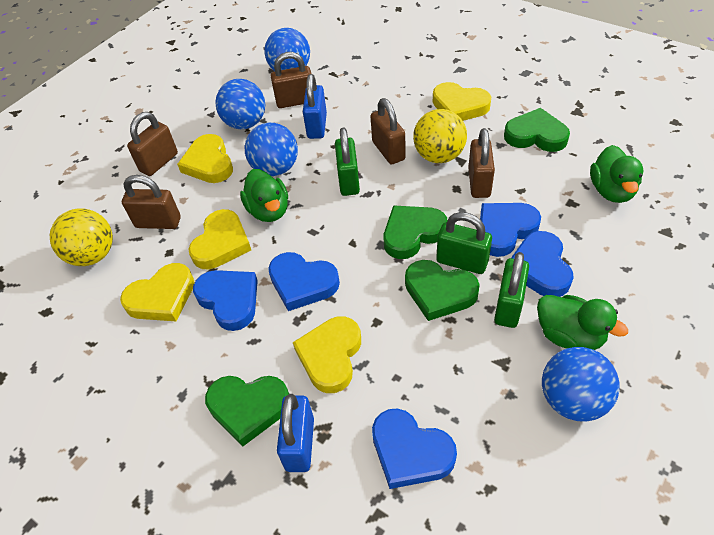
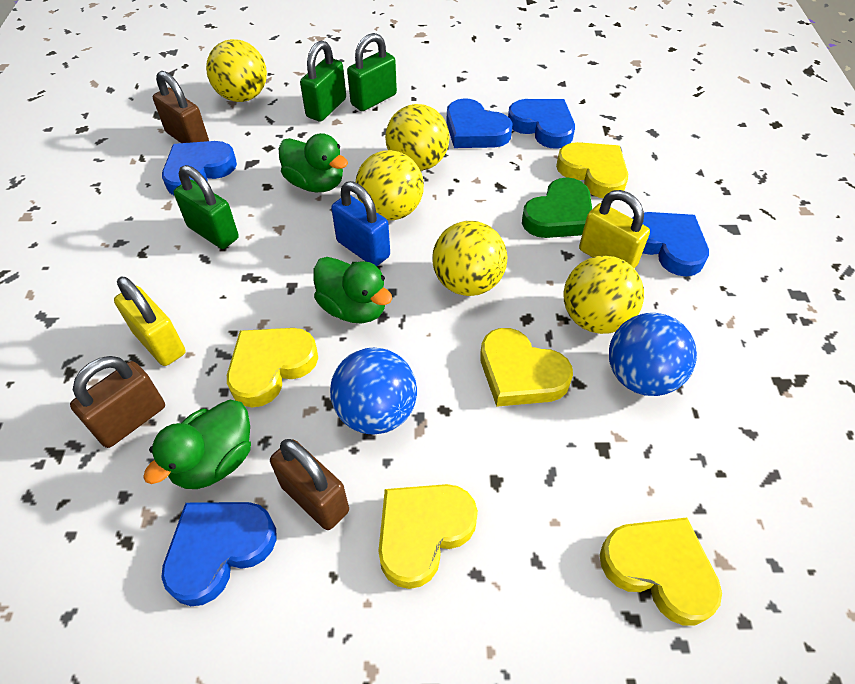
blue ball: 4 -> 2
blue padlock: 2 -> 1
brown padlock: 5 -> 3
green heart: 4 -> 1
yellow ball: 2 -> 5
yellow padlock: 0 -> 2

